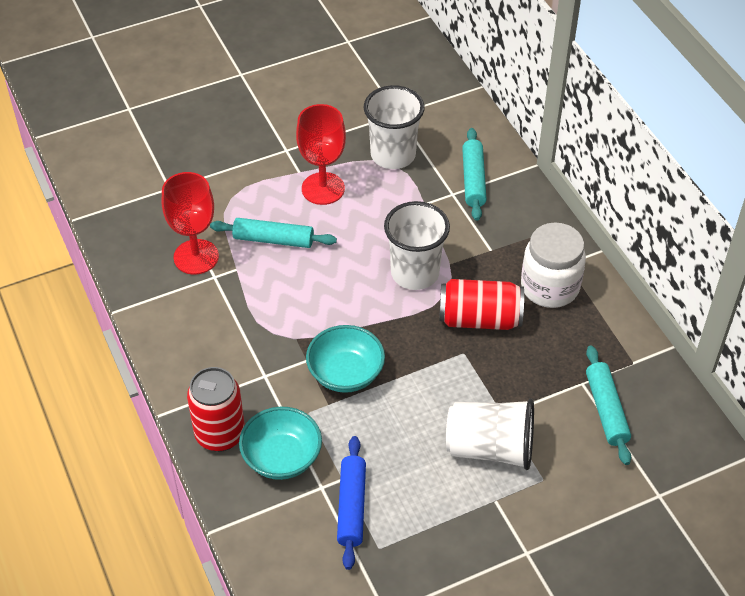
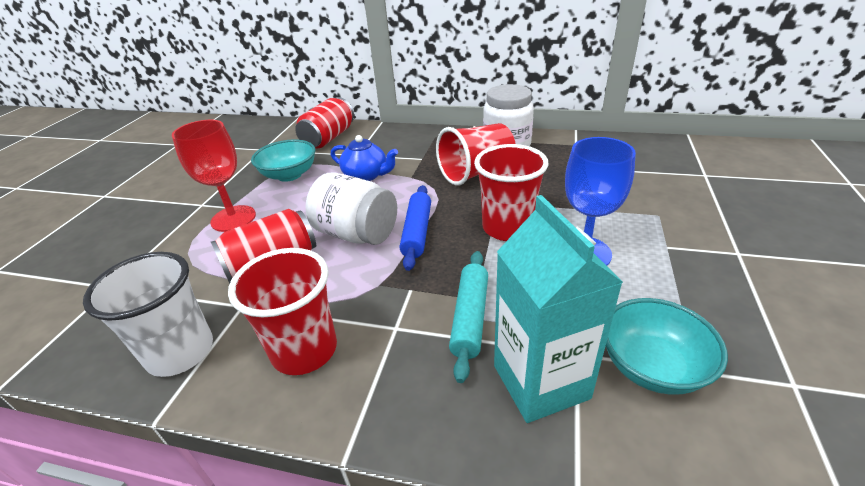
blue goblet: 0 -> 1
blue teapot: 0 -> 1
red cup: 0 -> 3
red goblet: 2 -> 1
turquoise carton: 0 -> 1
turquoise rolling pin: 3 -> 1
white cup: 3 -> 1
white jar: 1 -> 2

